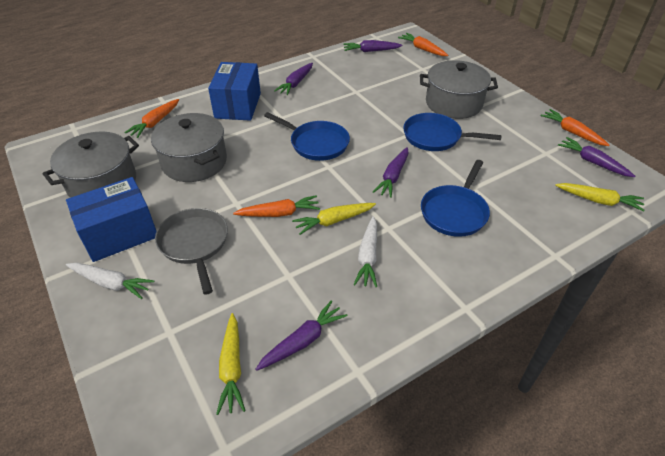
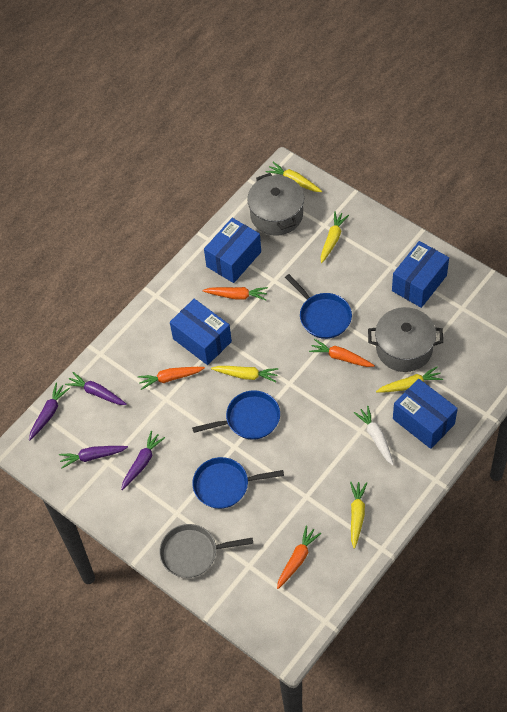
blue box: 2 -> 4
grey pot: 3 -> 2
purple carrot: 5 -> 4
white carrot: 2 -> 1
yellow carrot: 3 -> 5

